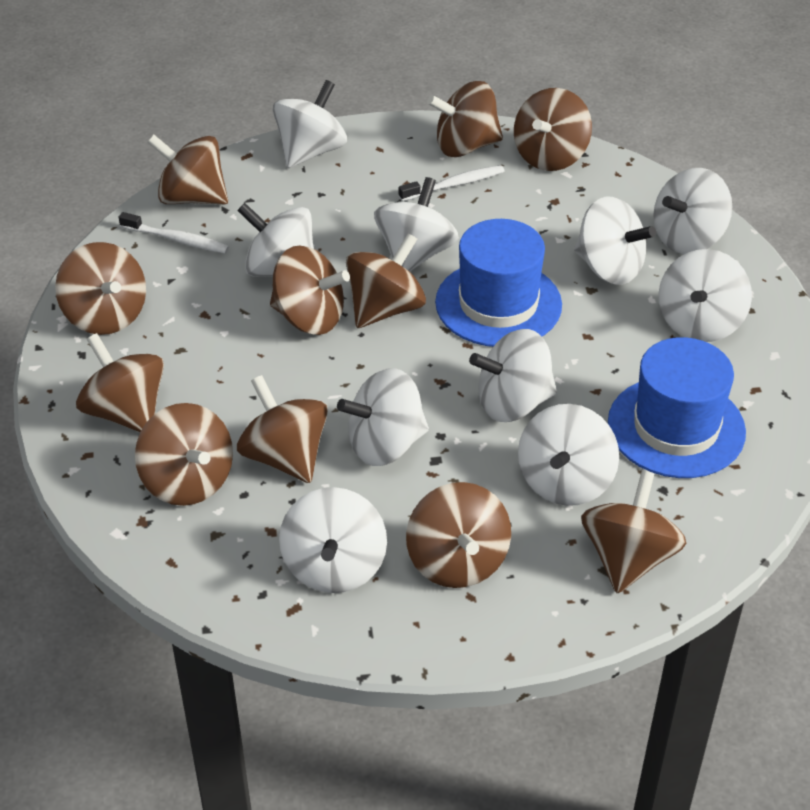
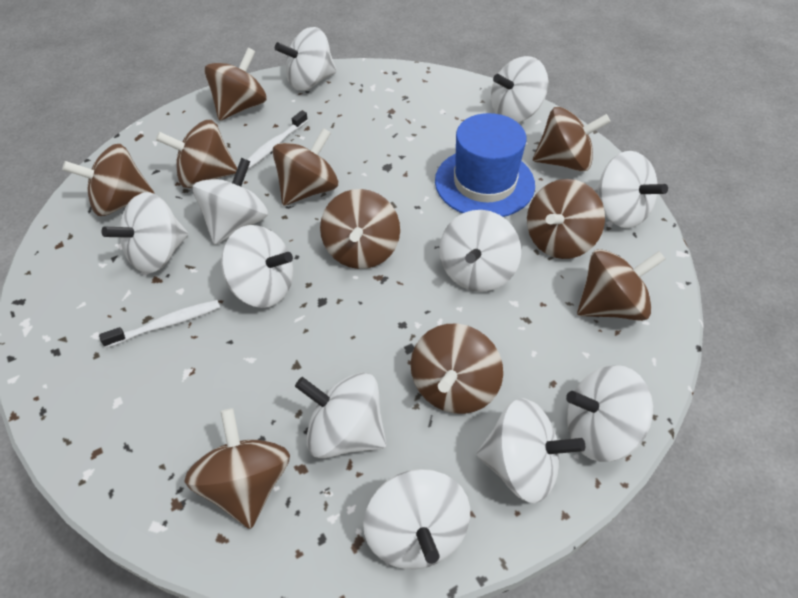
blue hat: 2 -> 1
brown spinning top: 11 -> 10
white spinning top: 10 -> 11

